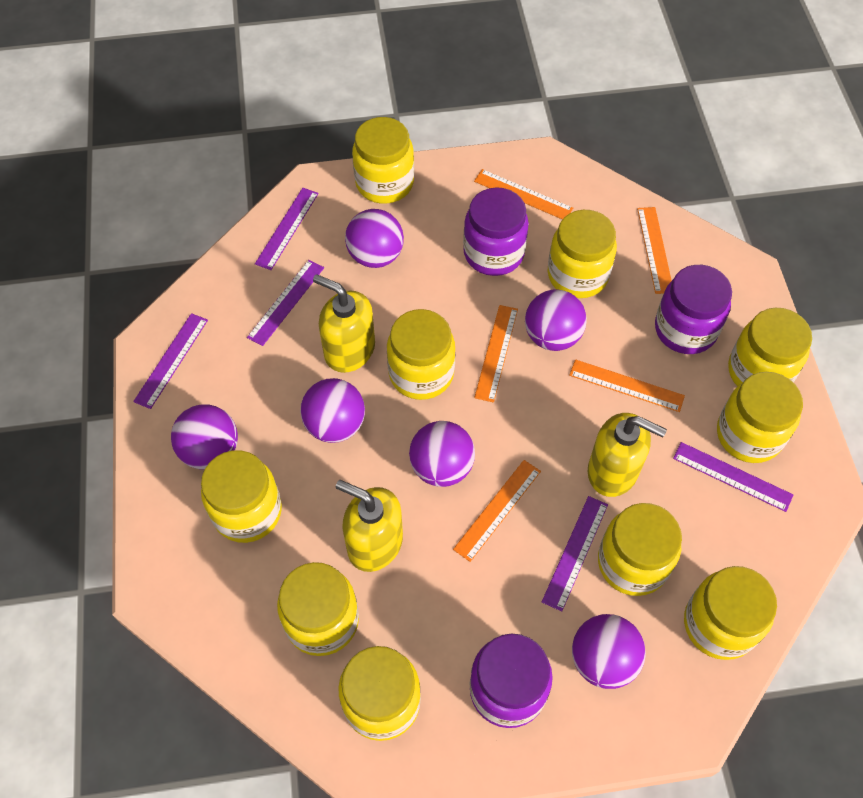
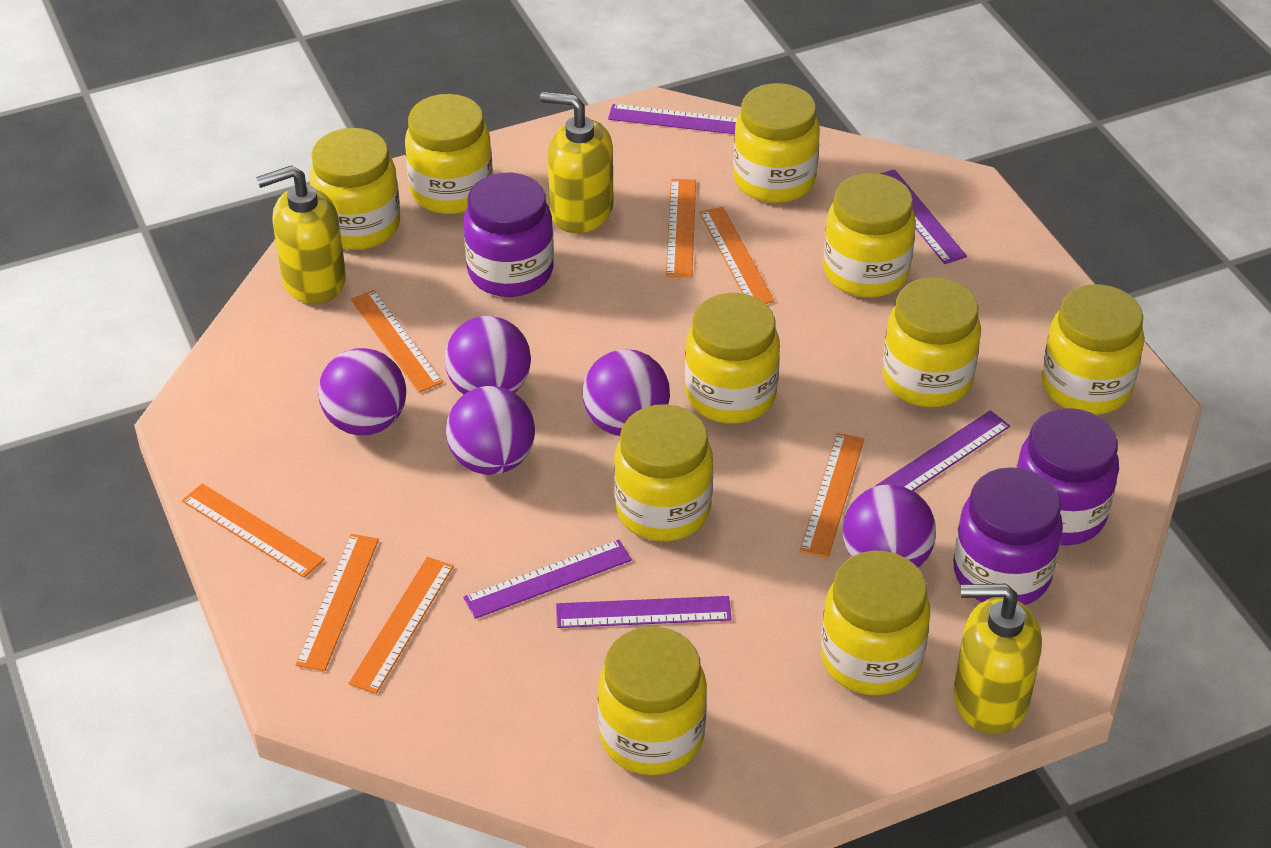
orange ruler: 5 -> 7
purple ball: 6 -> 5

